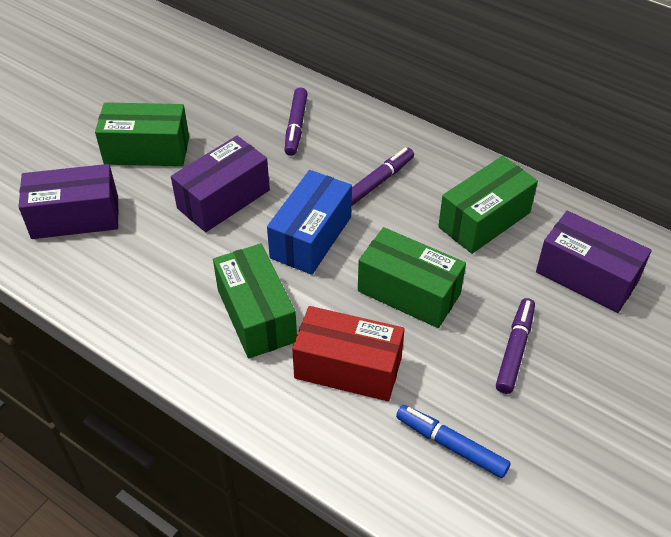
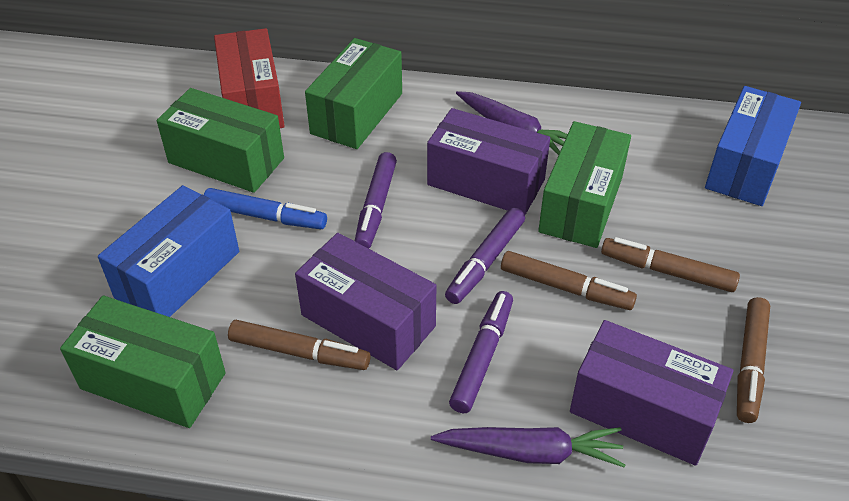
blue box: 1 -> 2
brown marker: 0 -> 4
purple carrot: 0 -> 2

